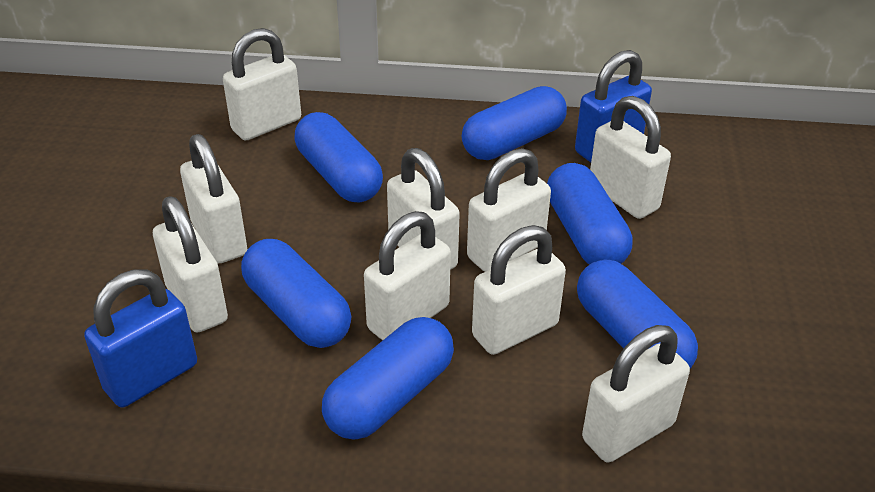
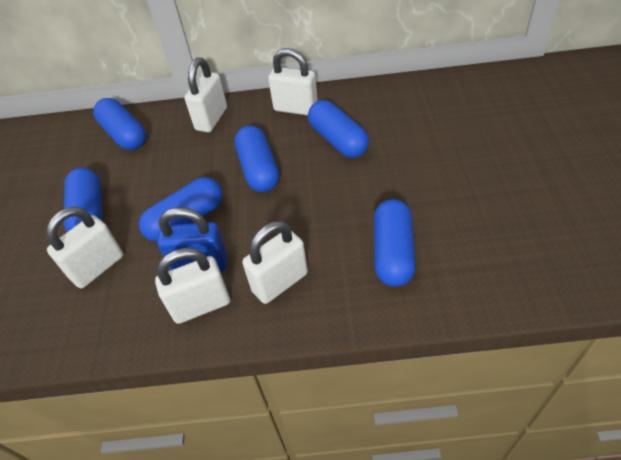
blue padlock: 2 -> 1
white padlock: 9 -> 5

